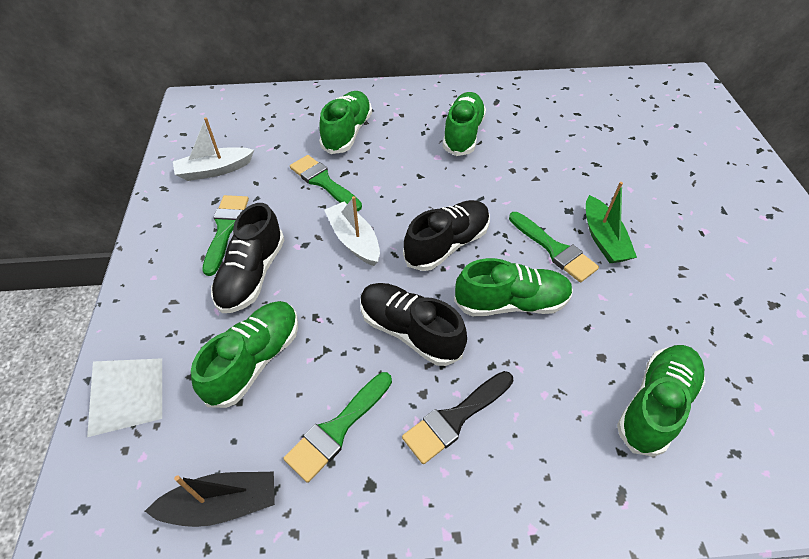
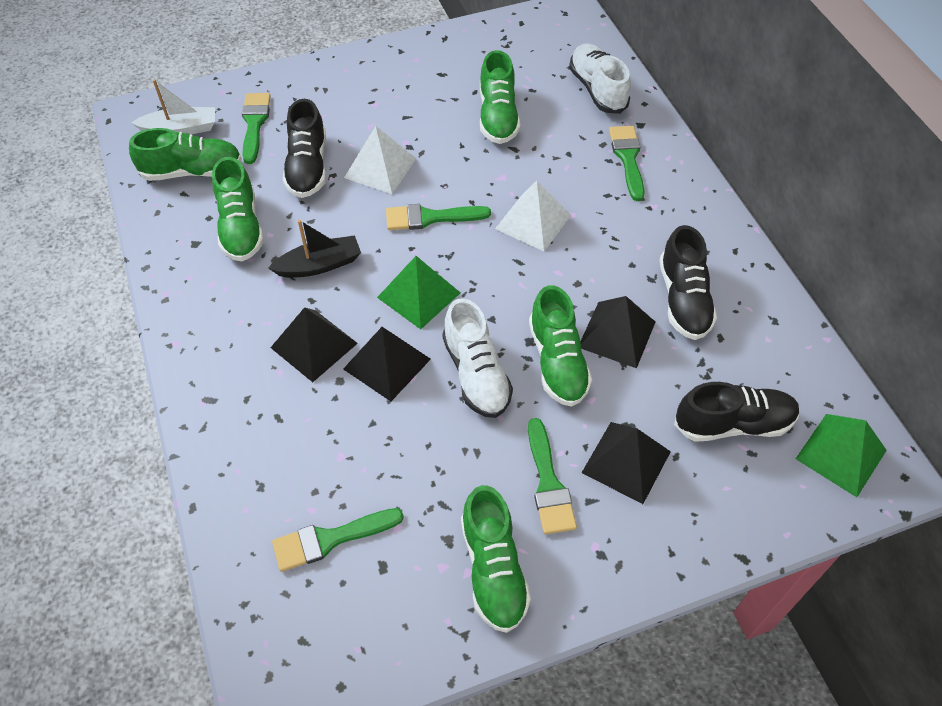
black brush: 1 -> 0
black pyramid: 0 -> 4
green boat: 1 -> 0
green brush: 4 -> 5
green pyramid: 0 -> 2
white boat: 2 -> 1
white pyramid: 1 -> 2
white shoe: 0 -> 2

